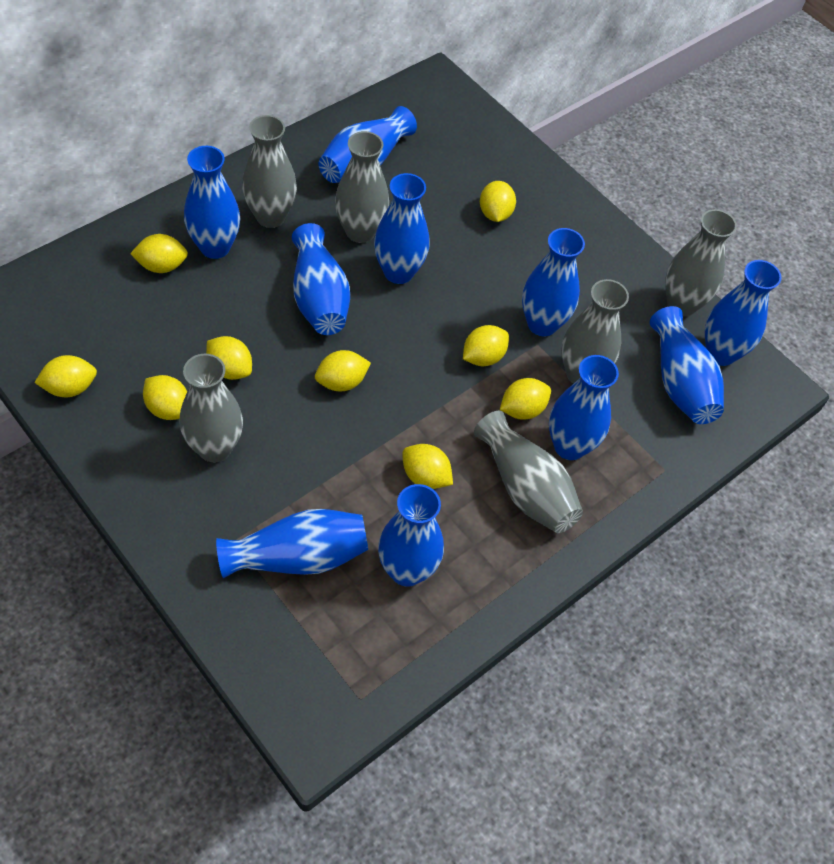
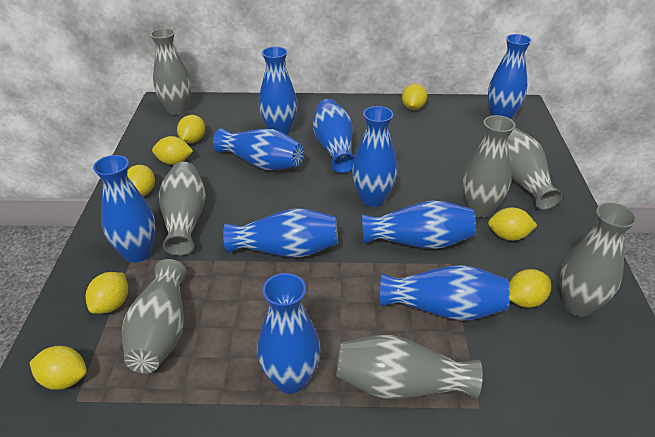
grey vase: 6 -> 7
yellow lemon: 9 -> 8

